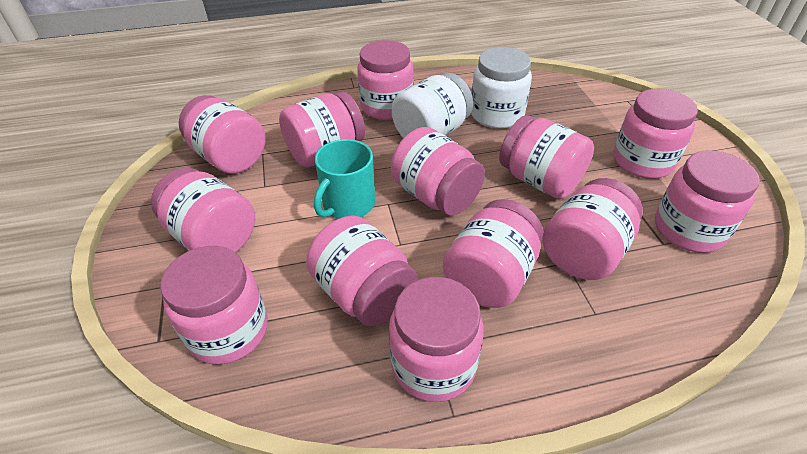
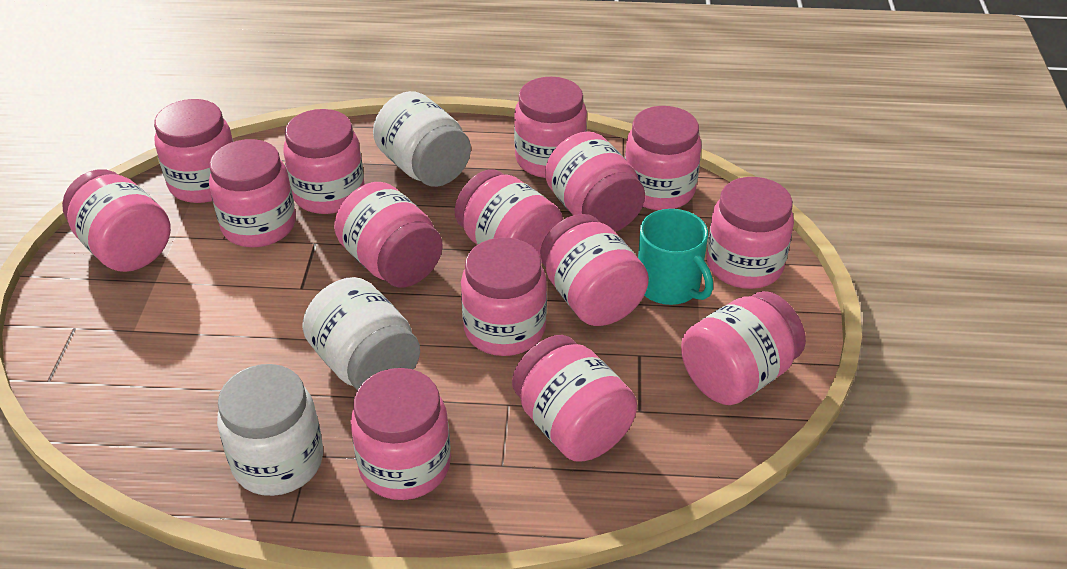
pink jar: 13 -> 15
white jar: 2 -> 3

